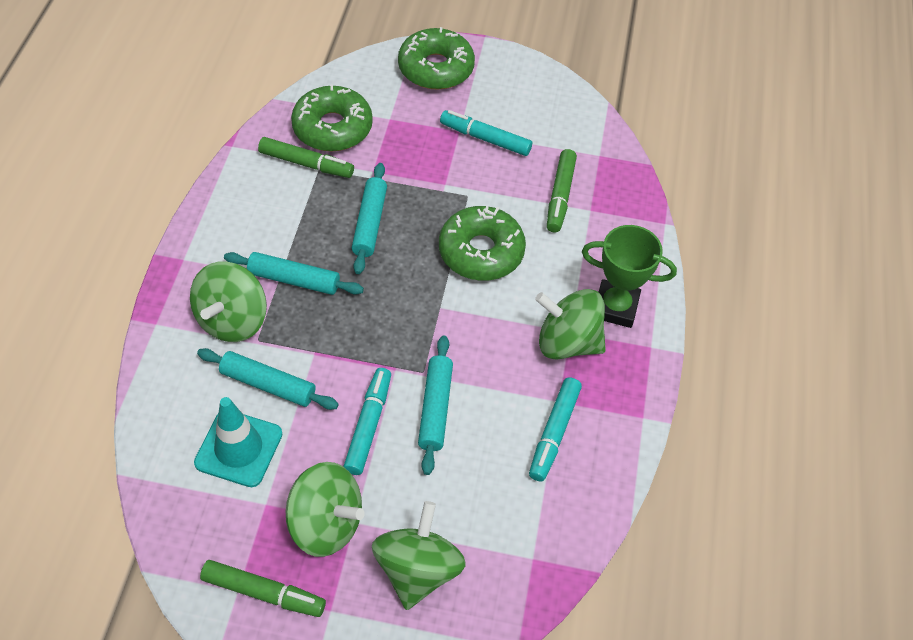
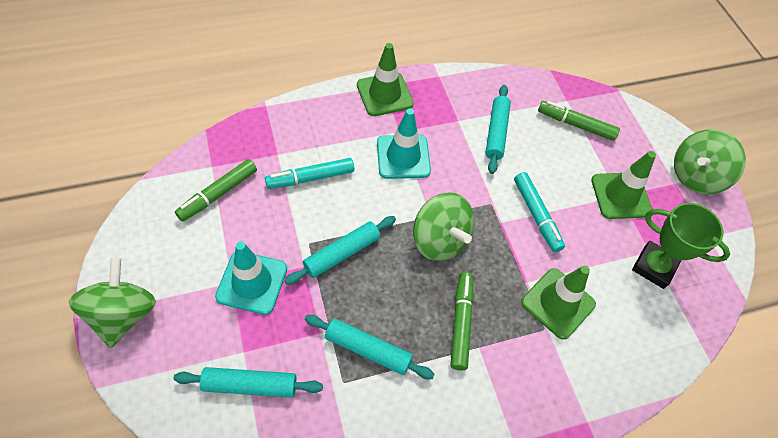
green donut: 3 -> 0
green spinning top: 4 -> 3
green traffic cone: 0 -> 3
turquoise marker: 3 -> 2
turquoise traffic cone: 1 -> 2

